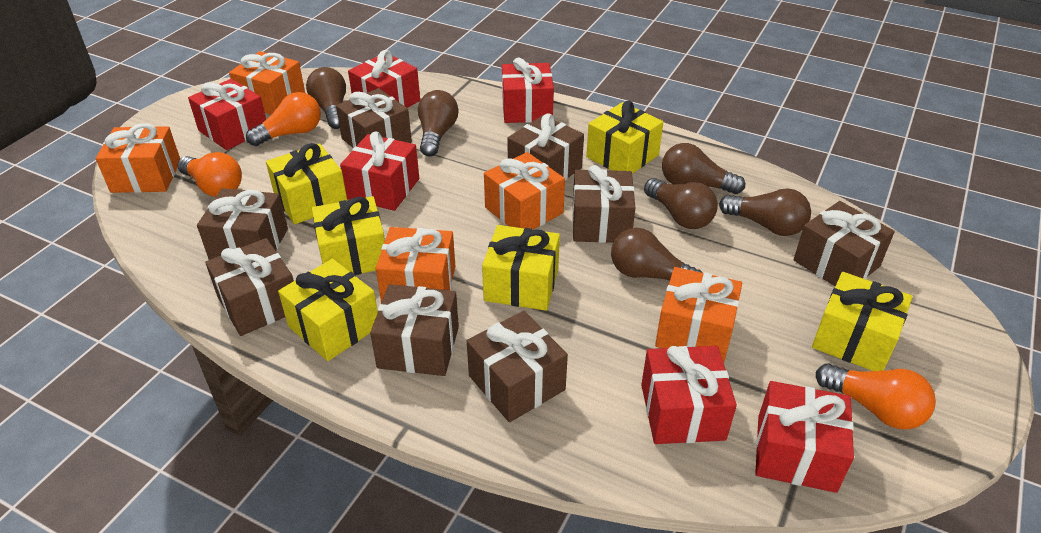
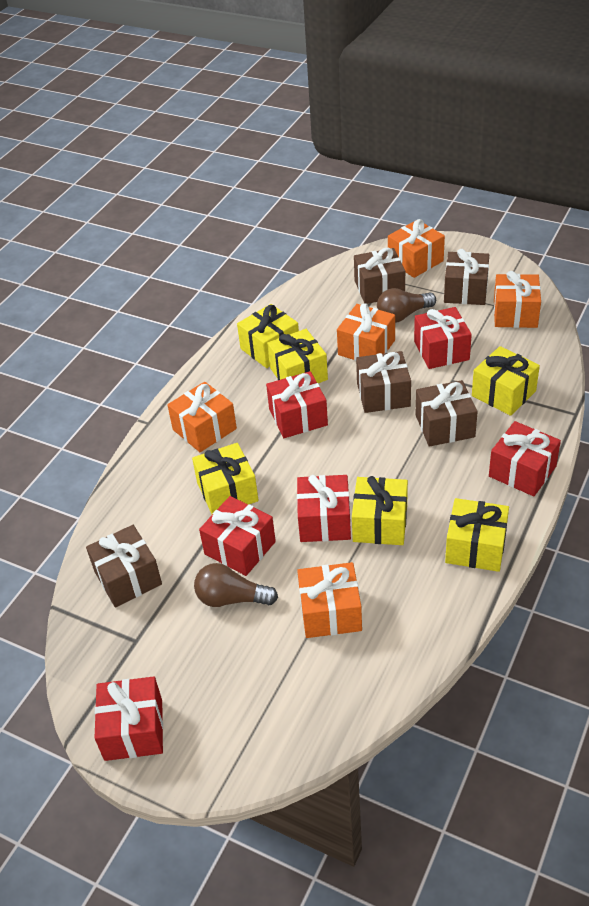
brown gift: 8 -> 5
brown light bulb: 6 -> 2
orange light bulb: 3 -> 0

